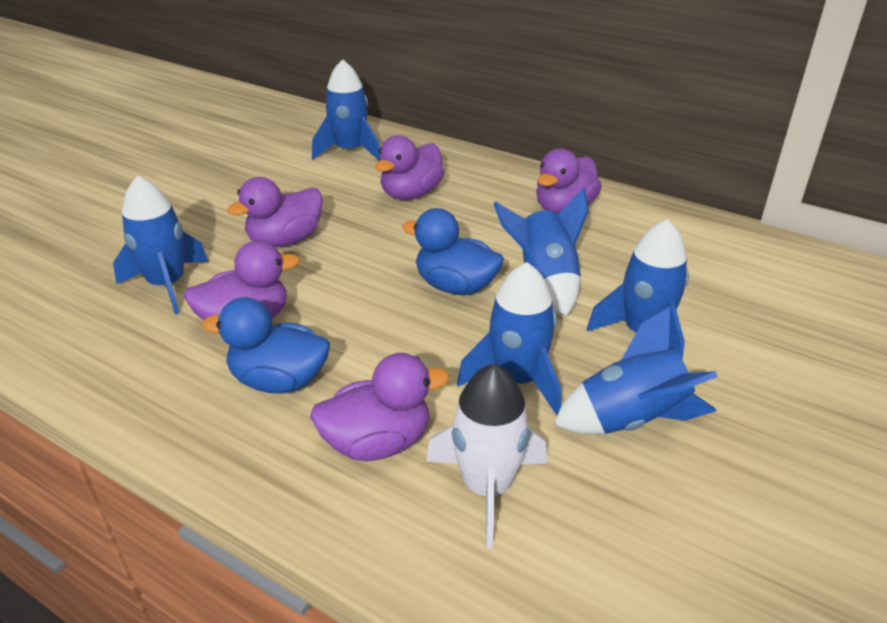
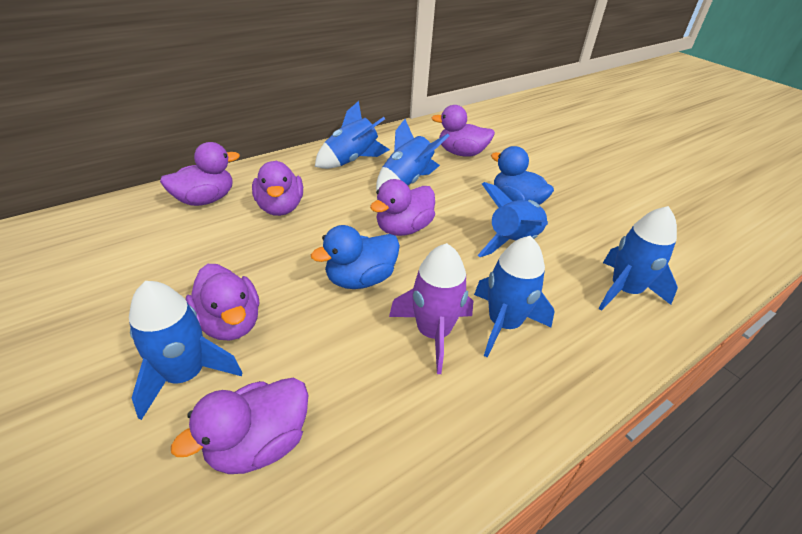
purple duck: 5 -> 6
purple rocket: 0 -> 1
white rocket: 1 -> 0

